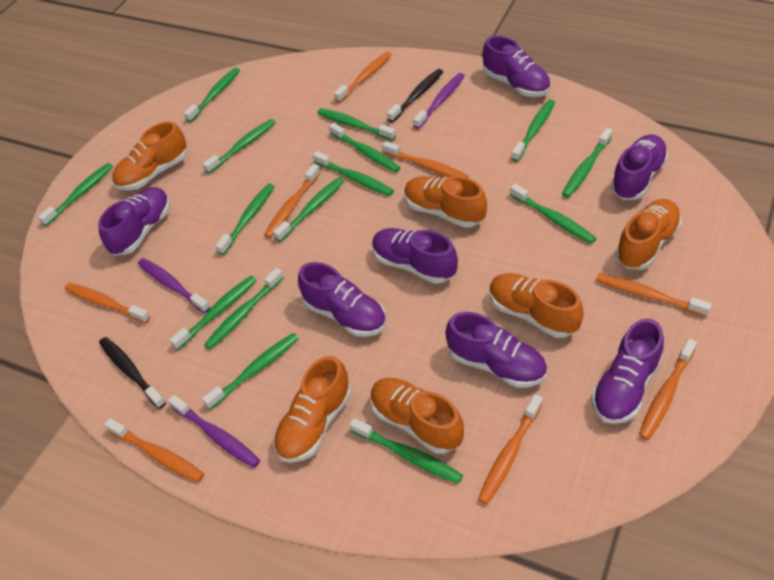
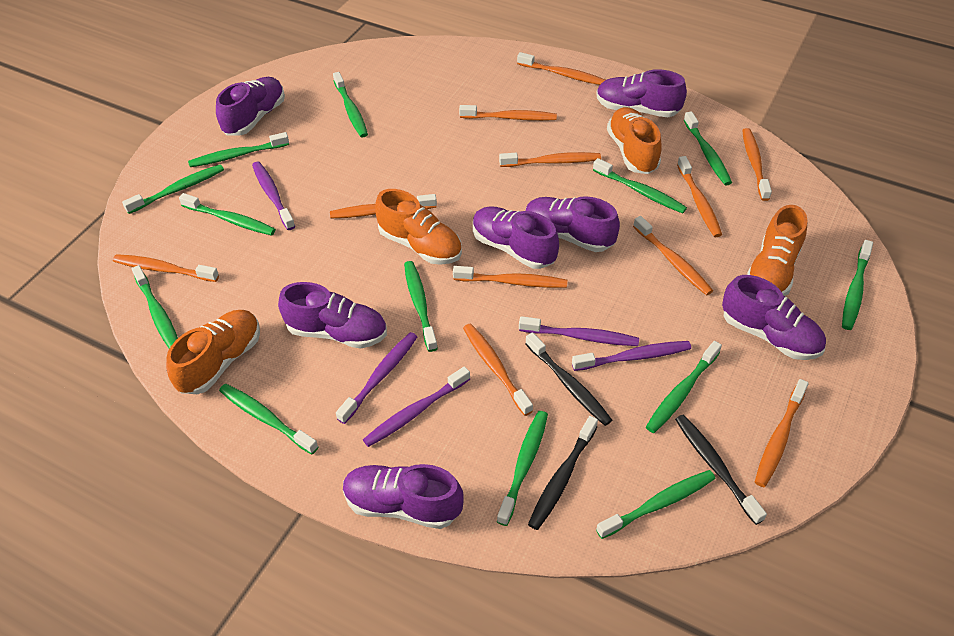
black toothbrush: 2 -> 3
green toothbrush: 15 -> 13
orange shoe: 6 -> 4
orange toothbrush: 8 -> 11
purple toothbrush: 3 -> 5

